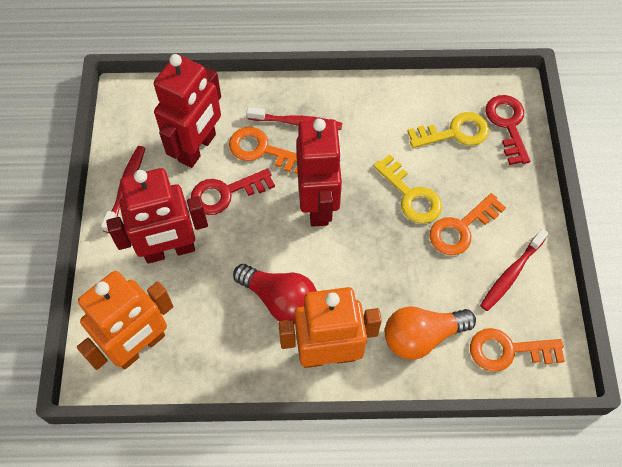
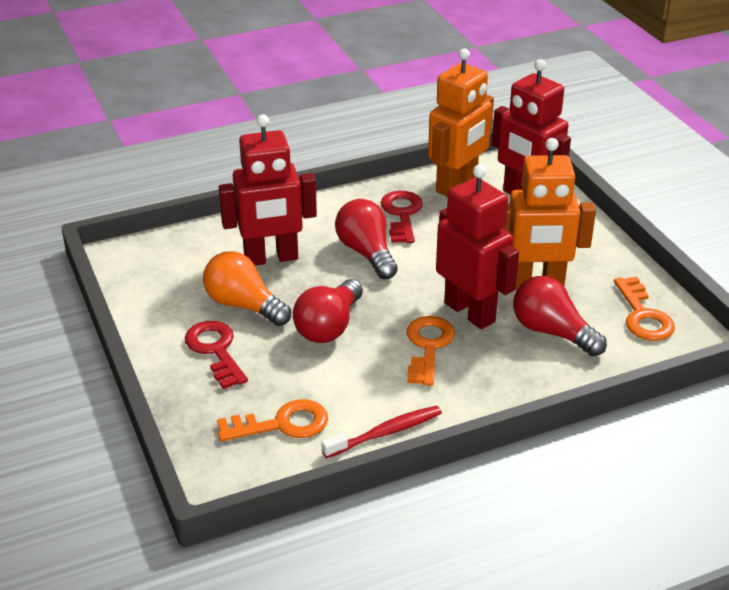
red light bulb: 1 -> 3
red toothbrush: 3 -> 1
yellow key: 2 -> 0

